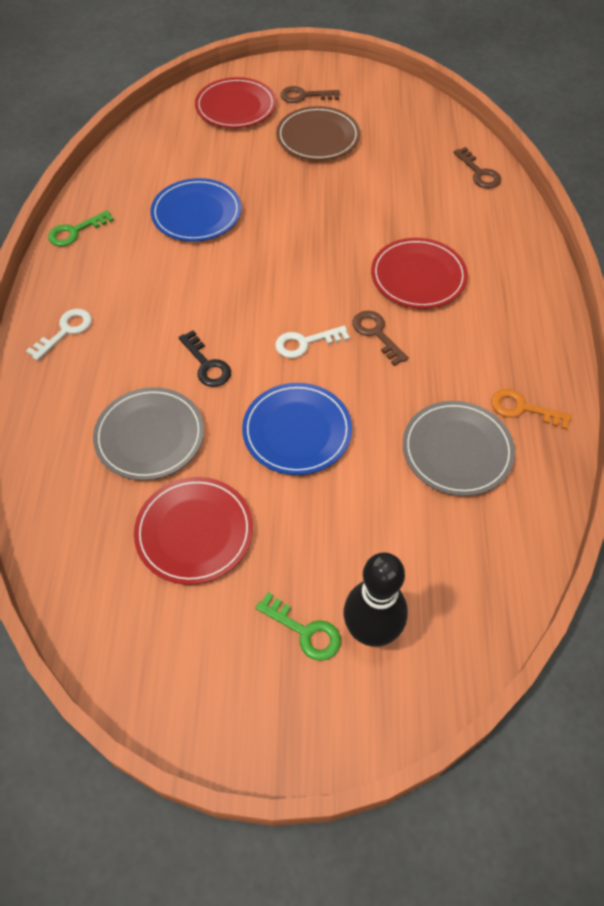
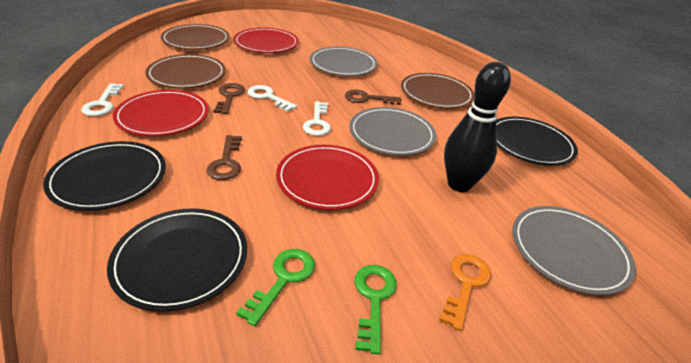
black key: 1 -> 0
black plate: 0 -> 3
blue plate: 2 -> 0
brown plate: 1 -> 3
grey plate: 2 -> 3
white key: 2 -> 3

